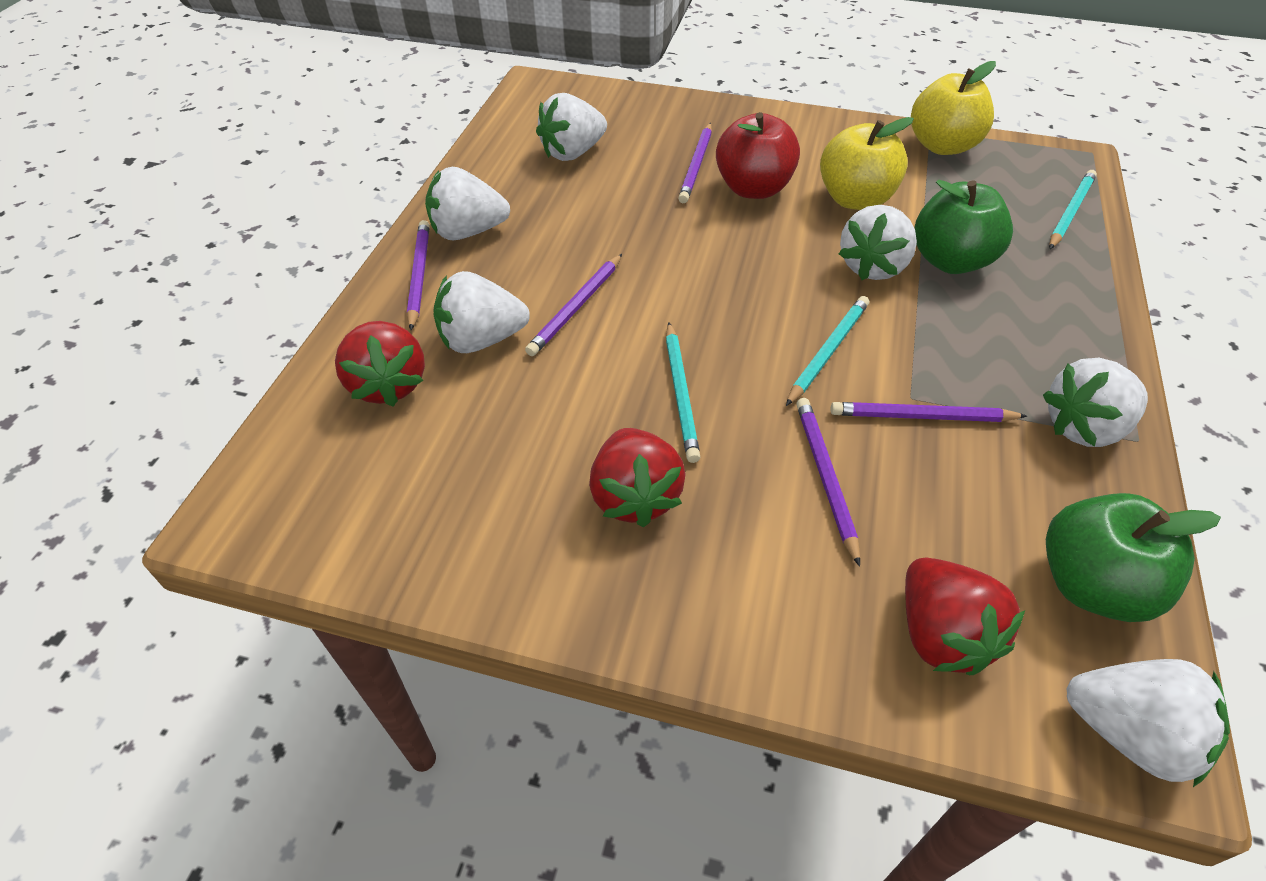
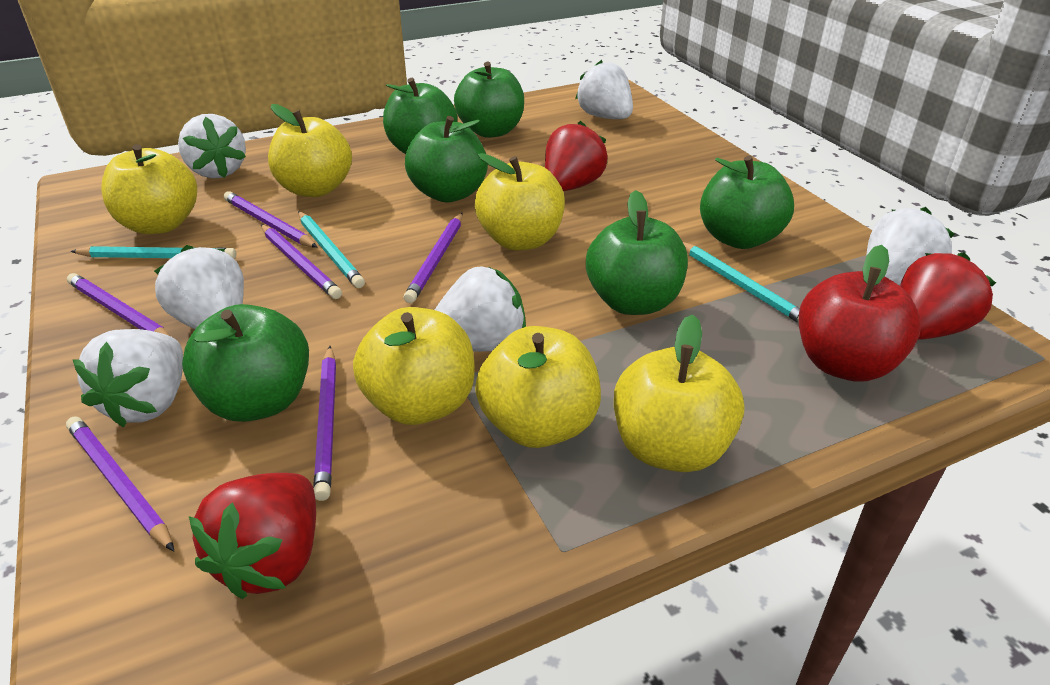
green apple: 2 -> 6
purple pencil: 5 -> 6
yellow apple: 2 -> 6

